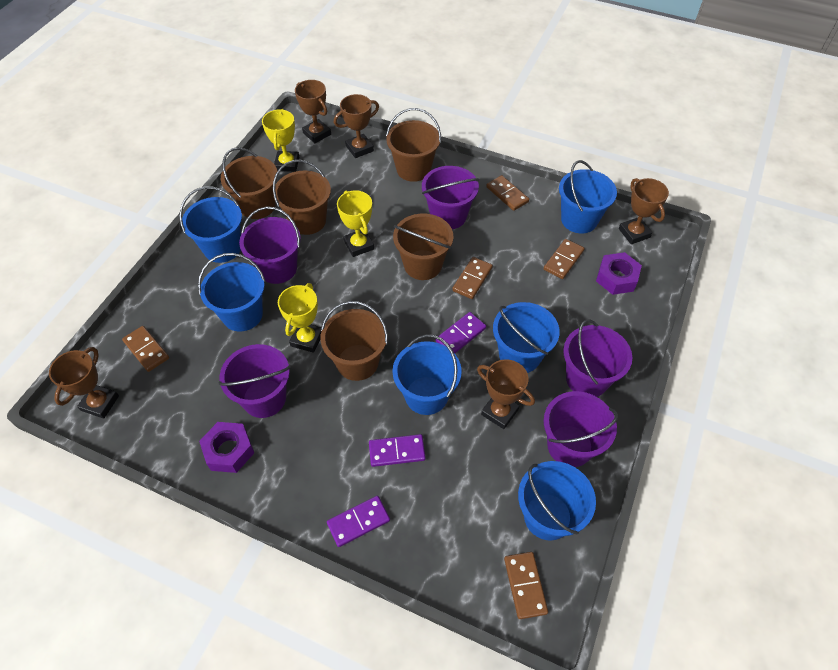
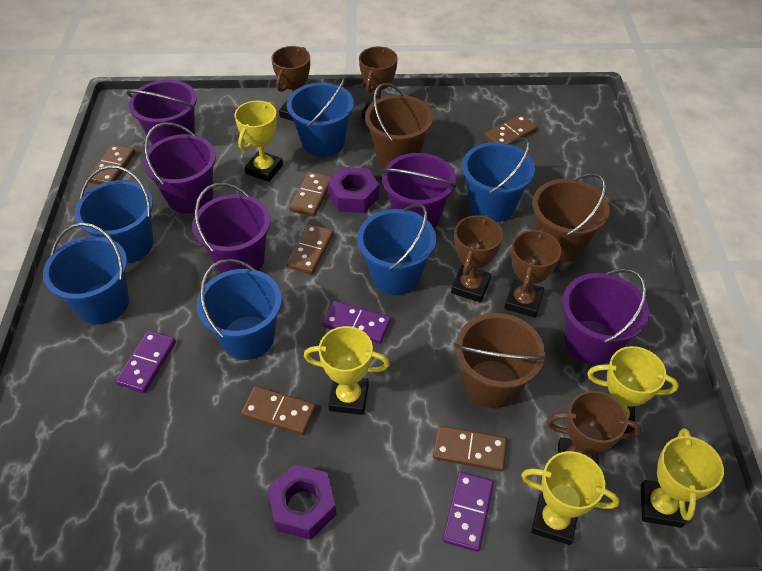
brown bucket: 5 -> 3
brown domino: 5 -> 6
yellow trophy: 3 -> 5

